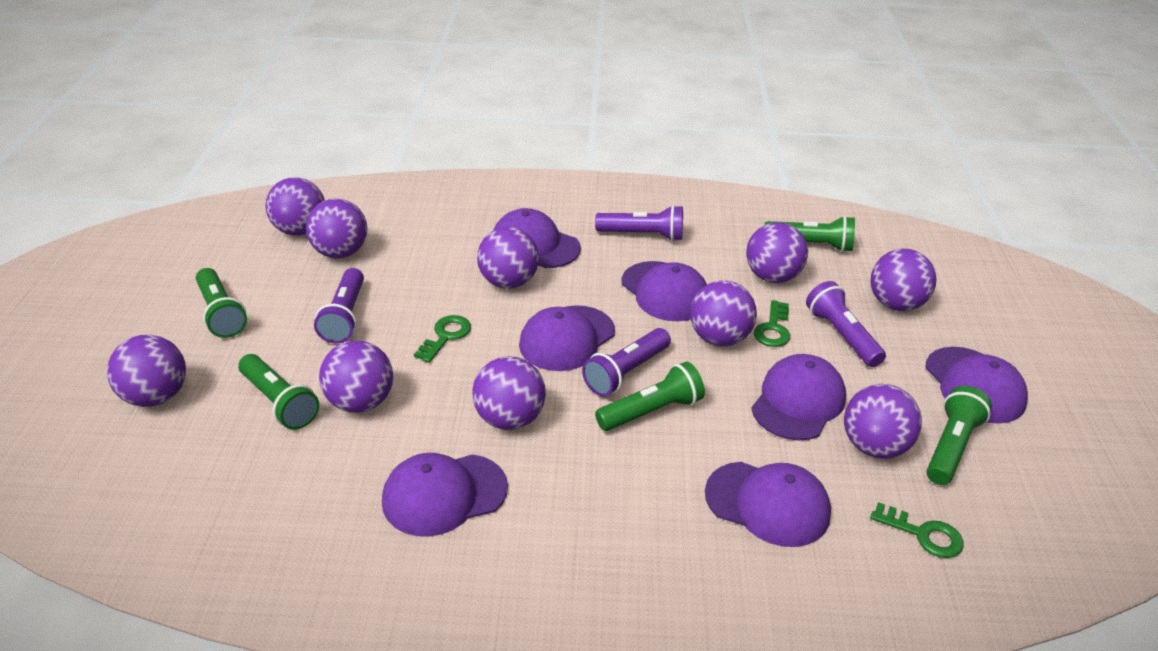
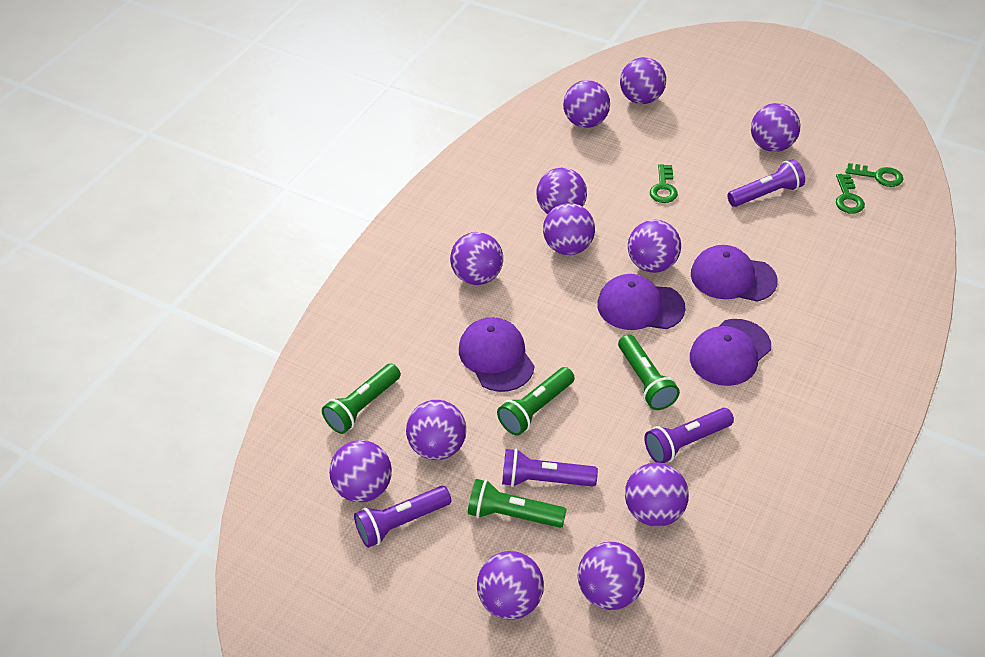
green flashlight: 5 -> 4
purple ball: 10 -> 12
purple cap: 7 -> 4

